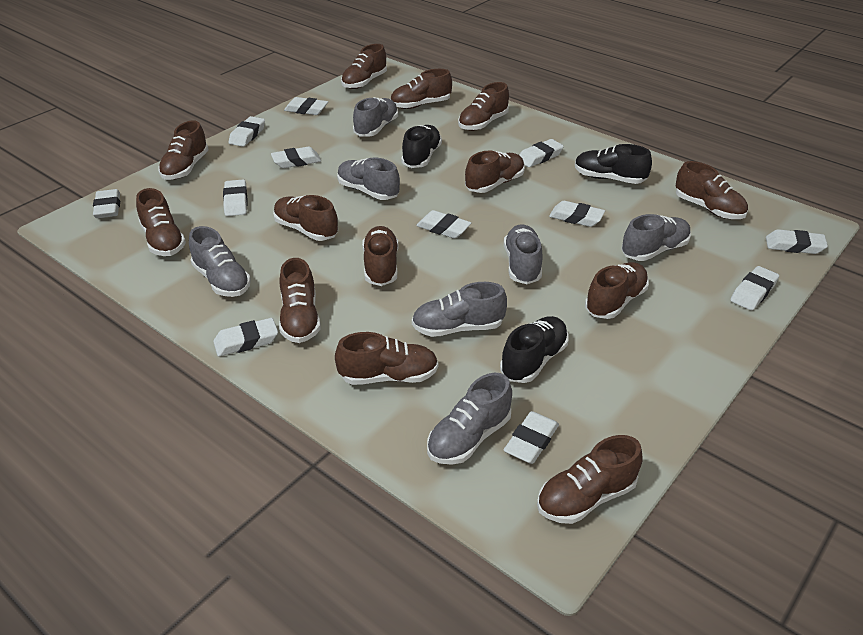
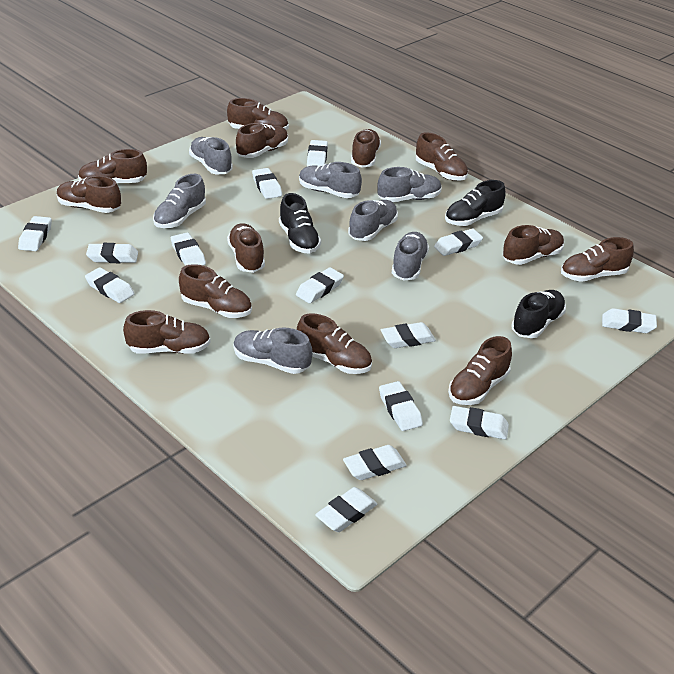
white eraser: 12 -> 14

